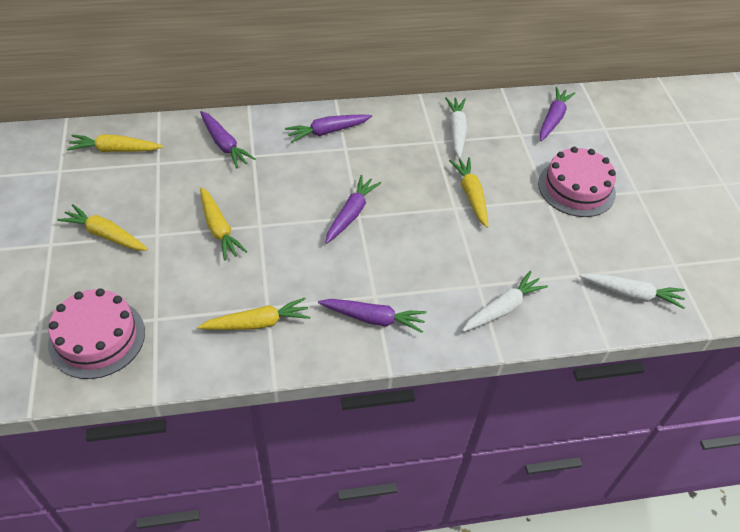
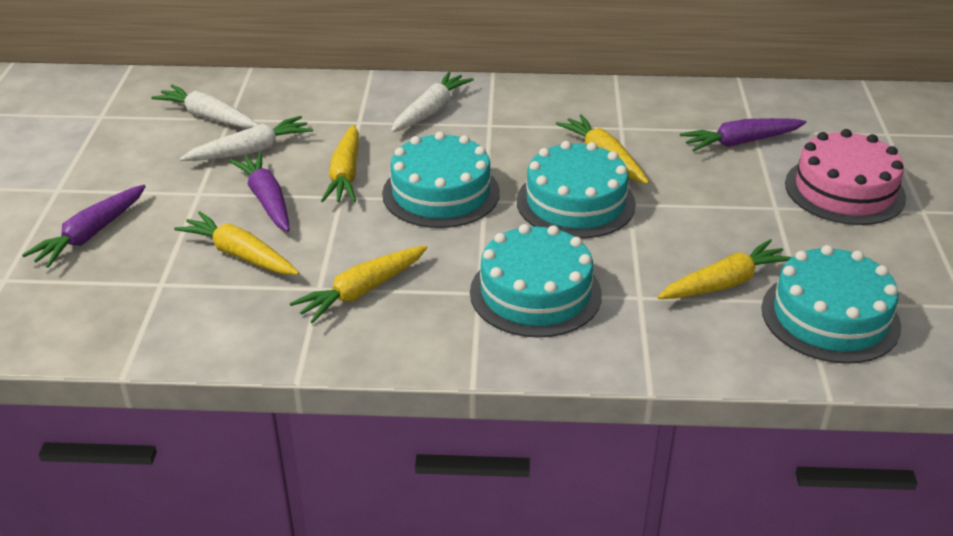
pink cake: 2 -> 1
purple carrot: 5 -> 3
turquoise cake: 0 -> 4

